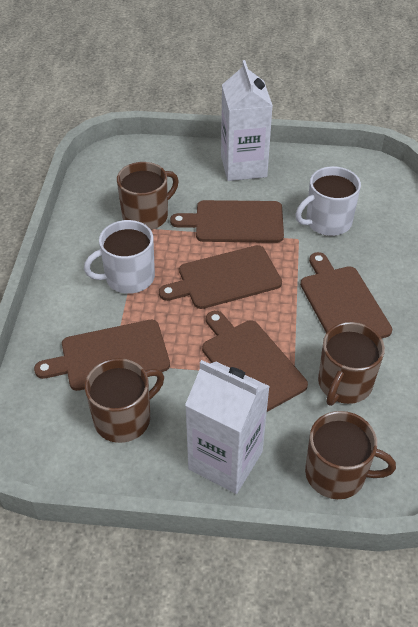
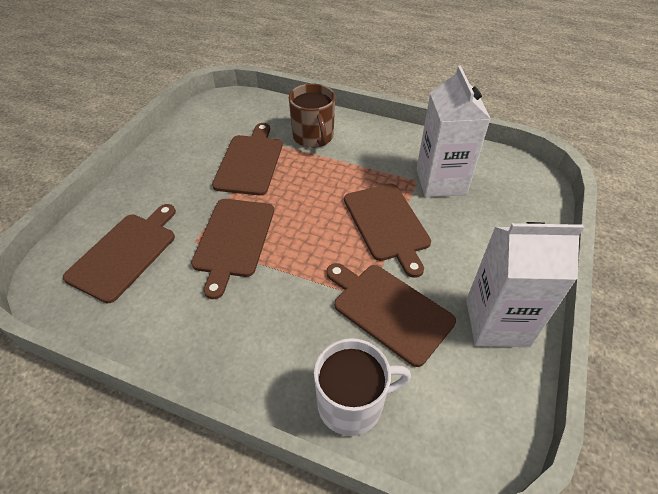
brown mug: 4 -> 1
white mug: 2 -> 1

